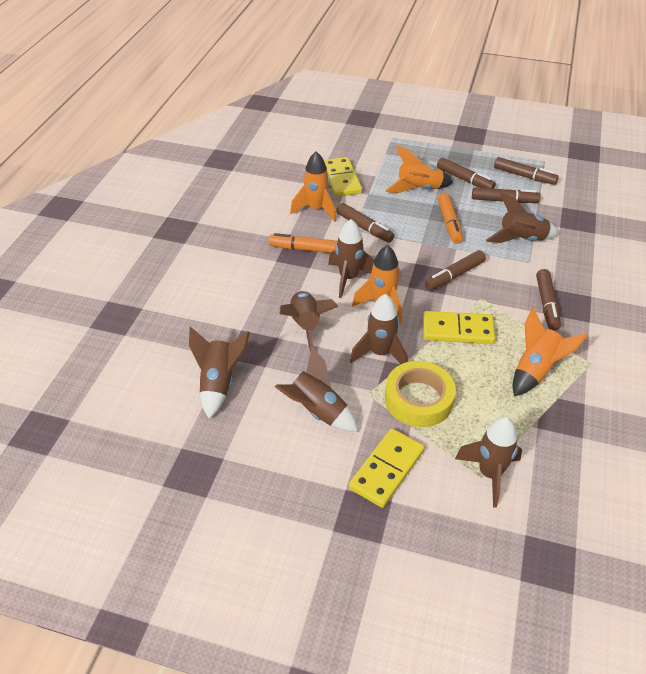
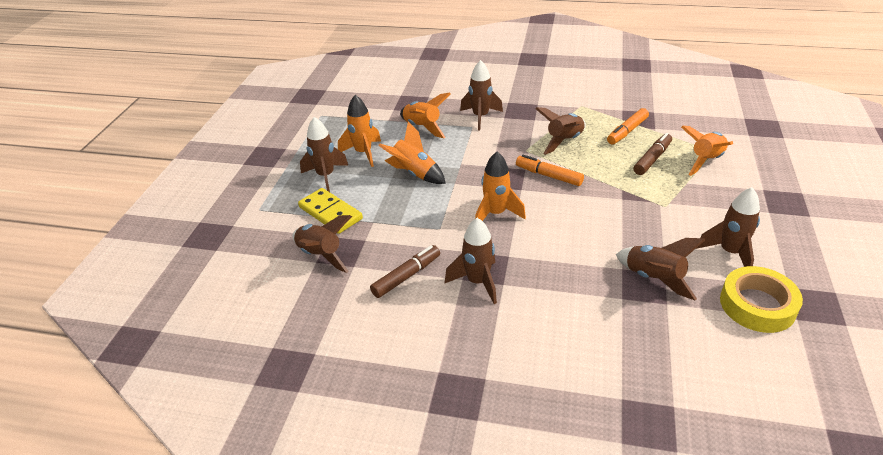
brown marker: 6 -> 2
orange rocket: 4 -> 5
yellow domino: 3 -> 1

